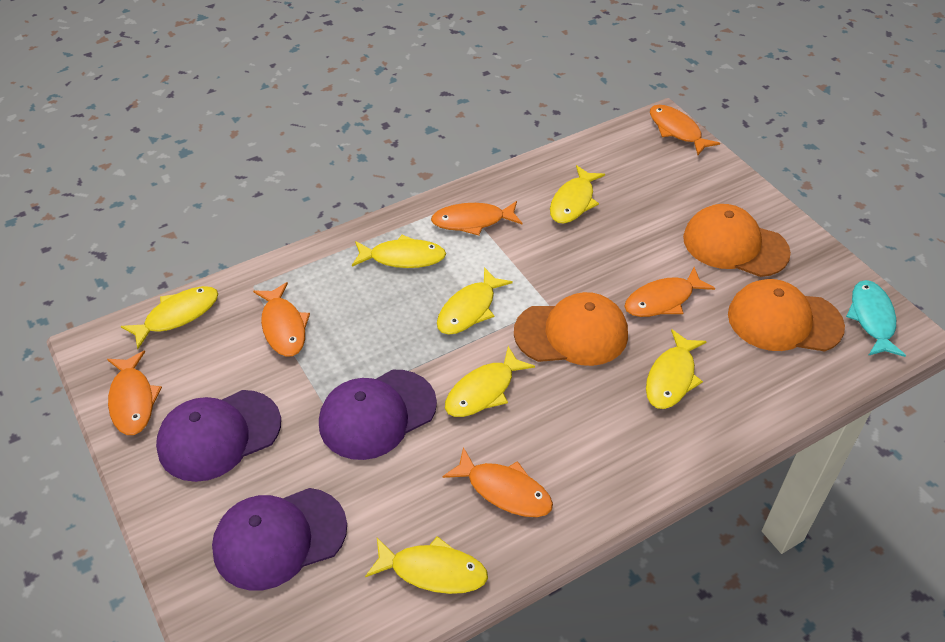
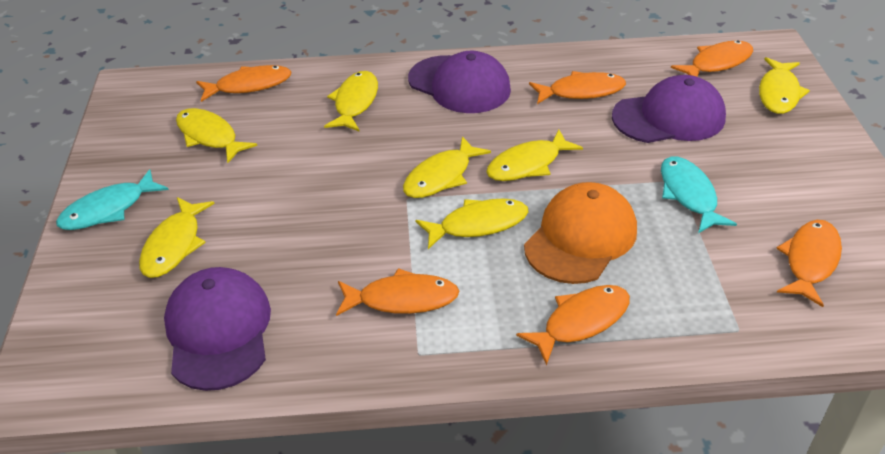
orange cap: 3 -> 1
turquoise fish: 1 -> 2

